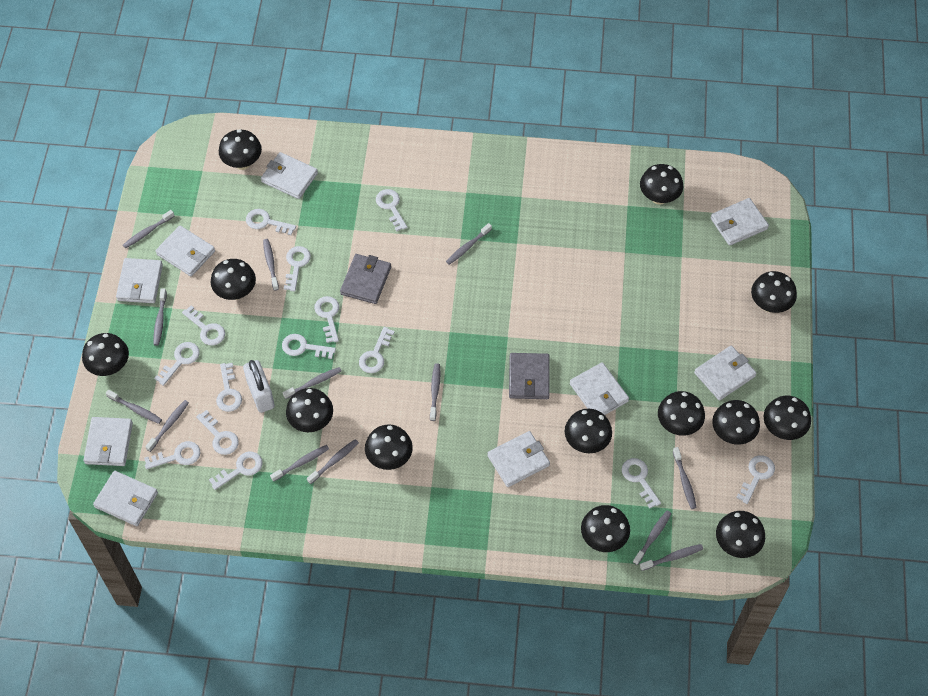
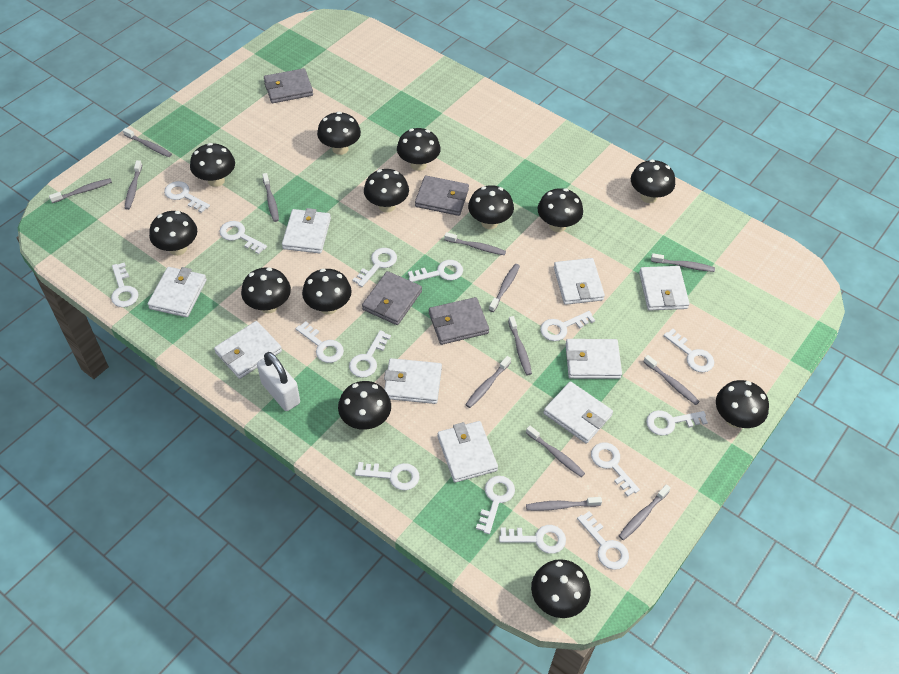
grey wallet: 2 -> 4
white key: 14 -> 15

